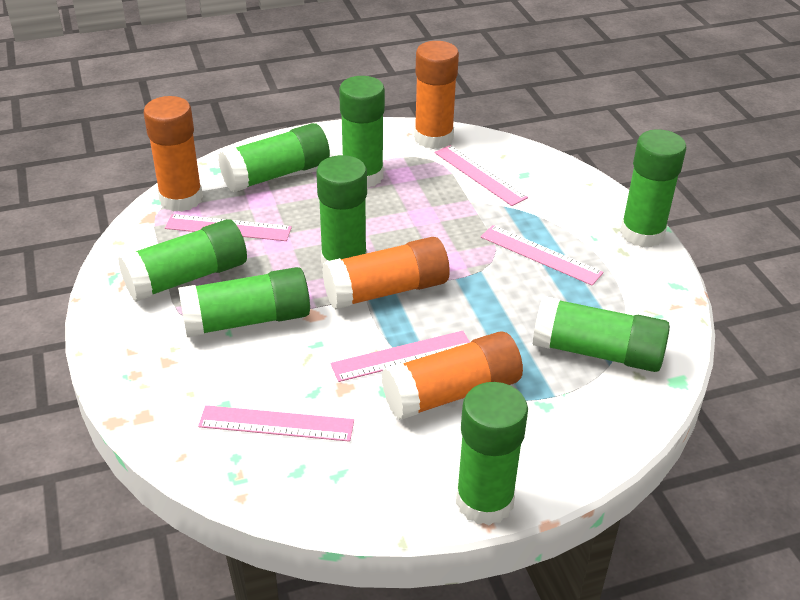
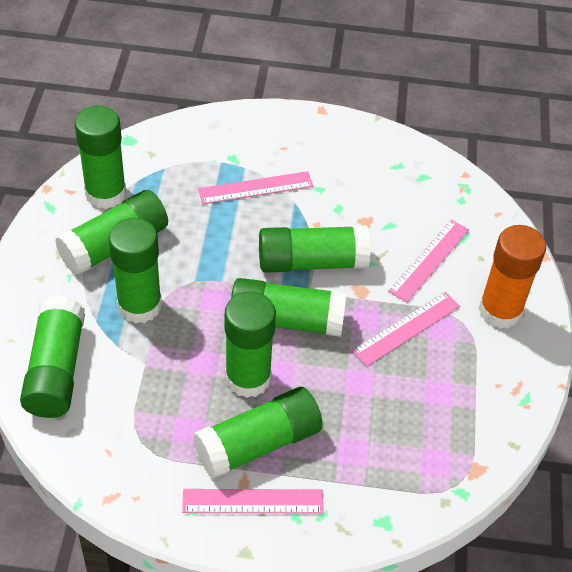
orange glue stick: 4 -> 1
pink ruler: 5 -> 4

